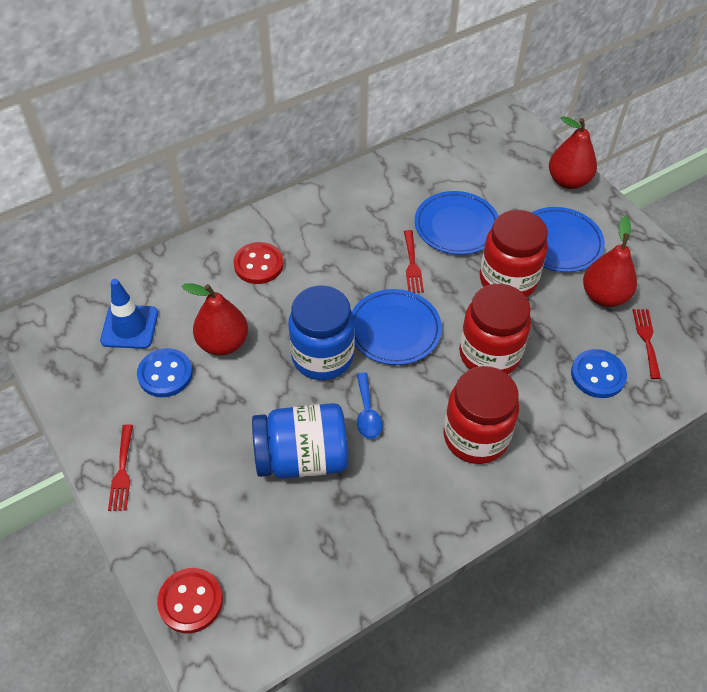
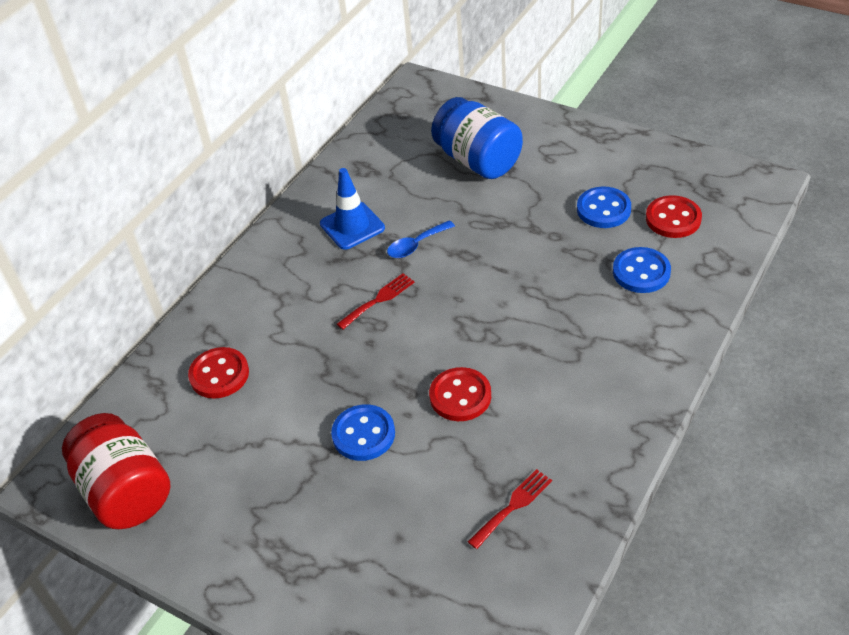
blue button: 2 -> 3
blue jar: 2 -> 1
blue plate: 3 -> 0
red button: 2 -> 3
red fork: 3 -> 2
red jar: 3 -> 1
red pear: 3 -> 0

